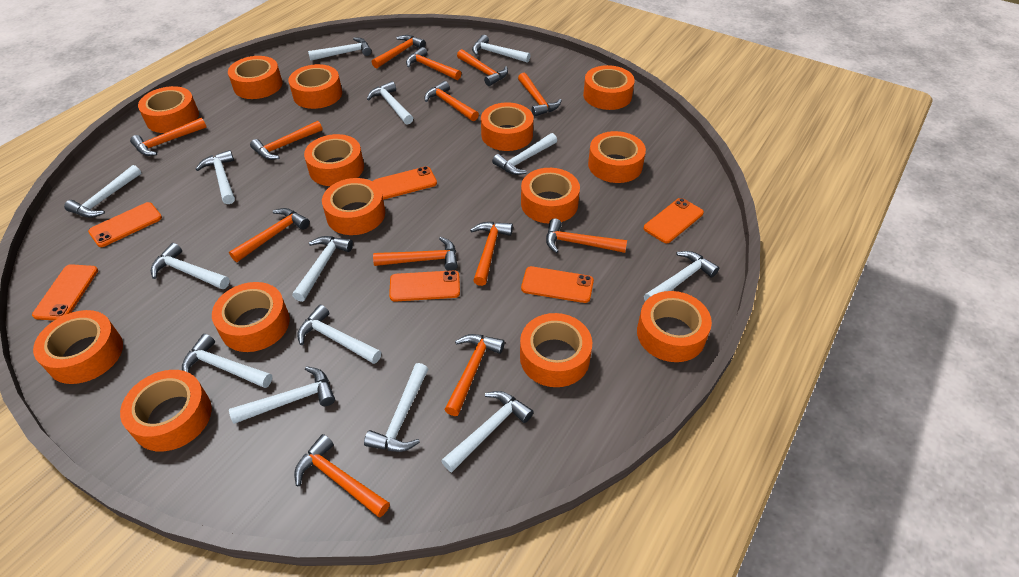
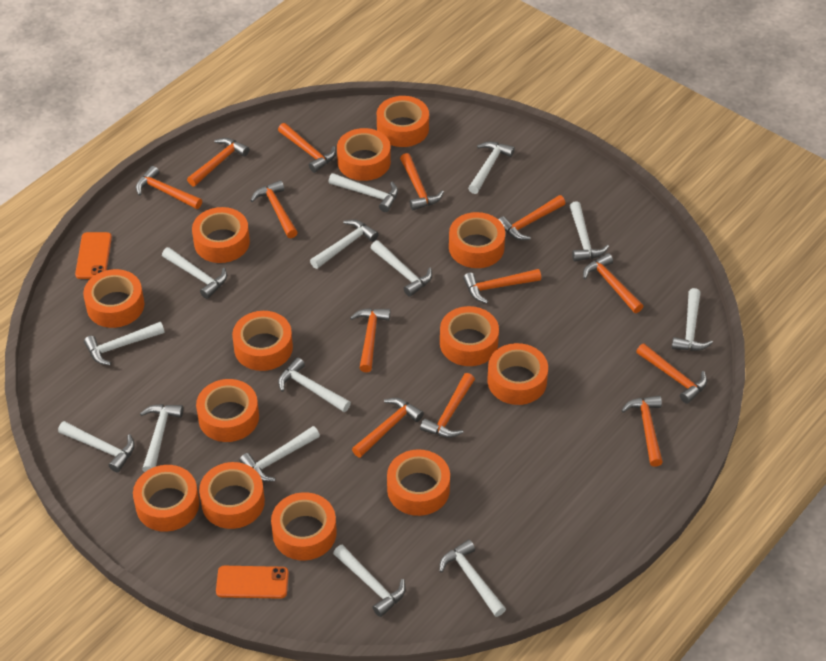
orange phone: 6 -> 2
orange tape: 14 -> 13

